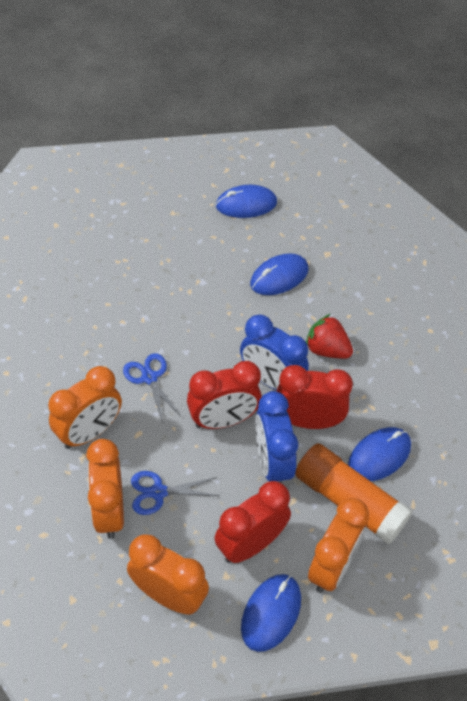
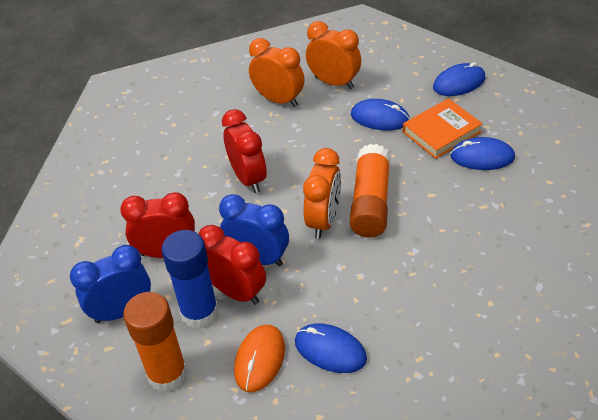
blue glue stick: 0 -> 1
blue scissors: 2 -> 0
orange book: 0 -> 1
orange clock: 4 -> 3
orange glue stick: 1 -> 2
orange mouse: 0 -> 1
red strawberry: 1 -> 0

